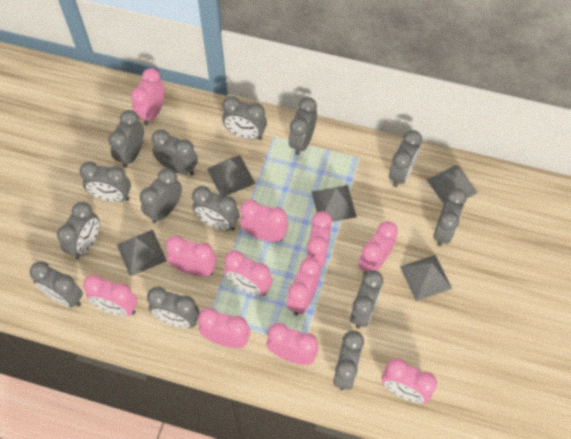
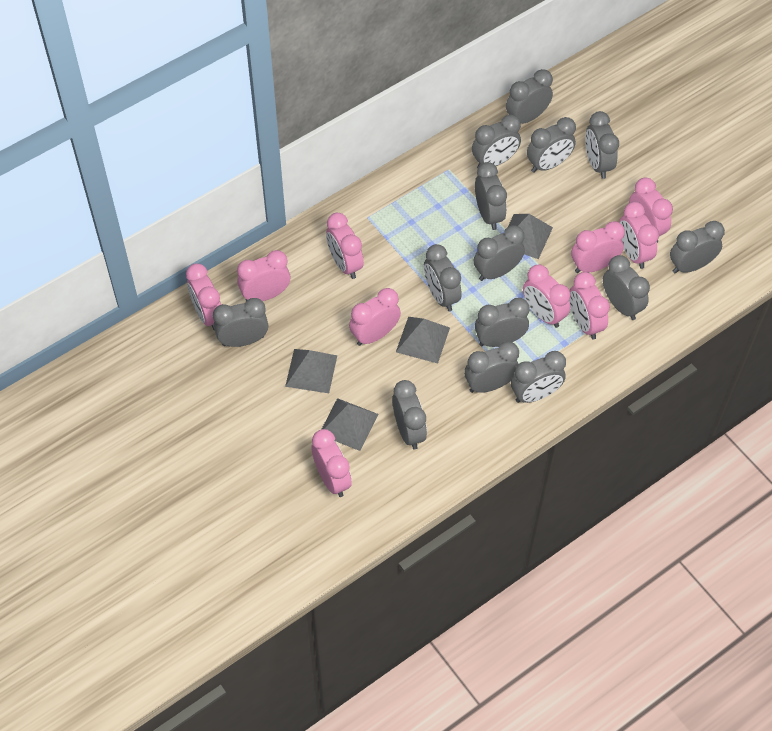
grey pyramid: 5 -> 4
pink clock: 11 -> 10

